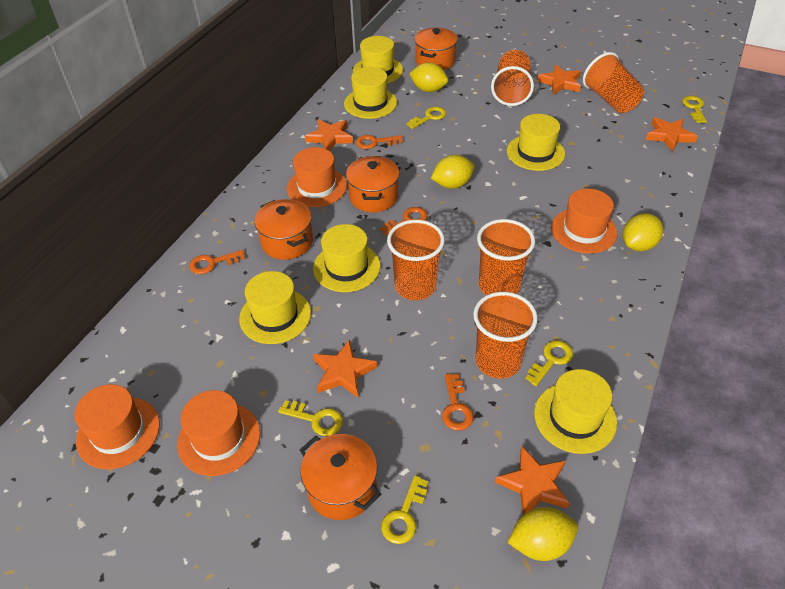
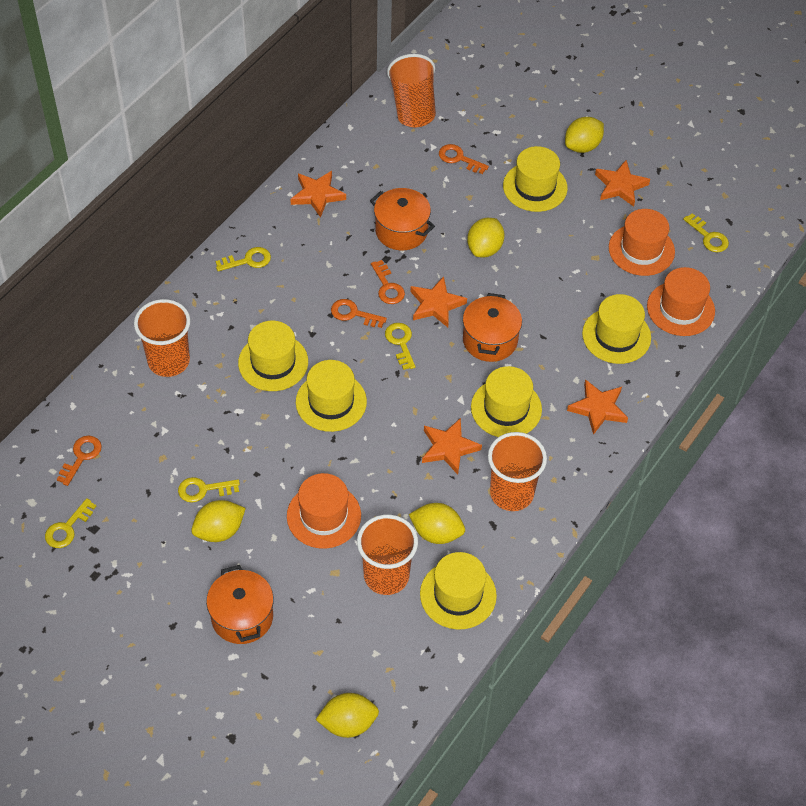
orange cup: 5 -> 4
orange hat: 4 -> 3
orange pot: 4 -> 3
yellow lemon: 4 -> 5

